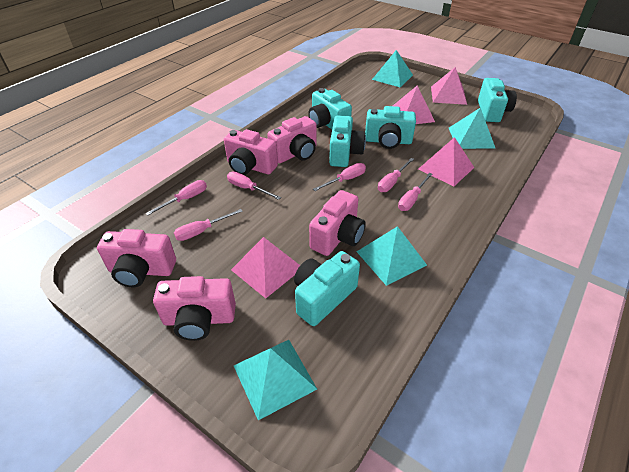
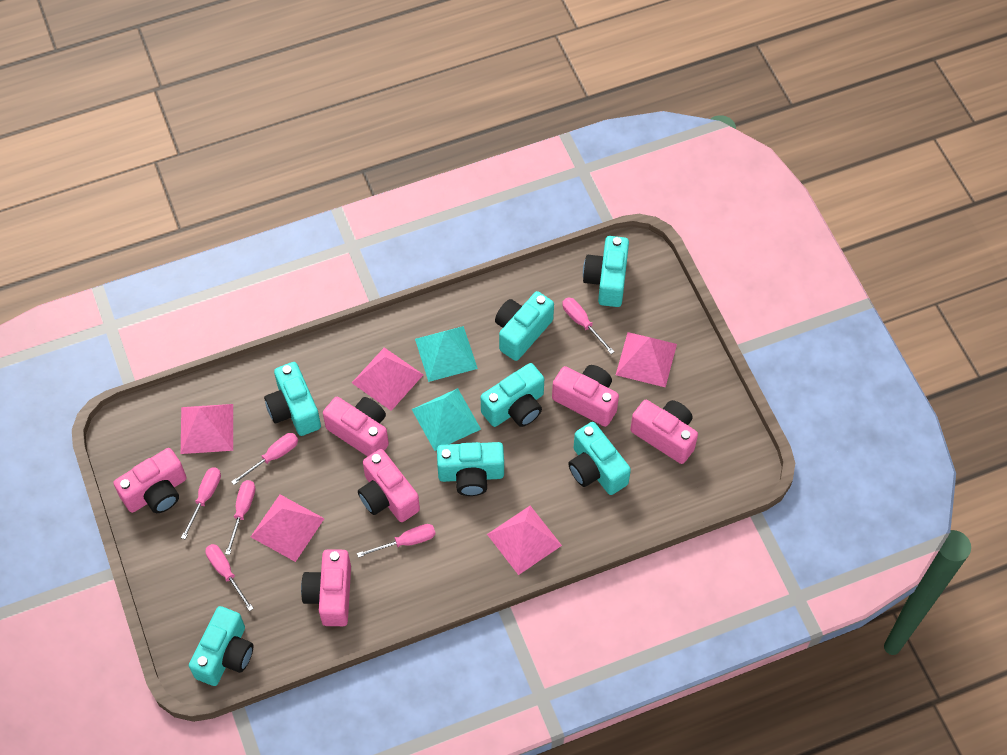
pink camera: 5 -> 6
pink pyramid: 4 -> 5
turquoise camera: 5 -> 7
turquoise pyramid: 4 -> 2

